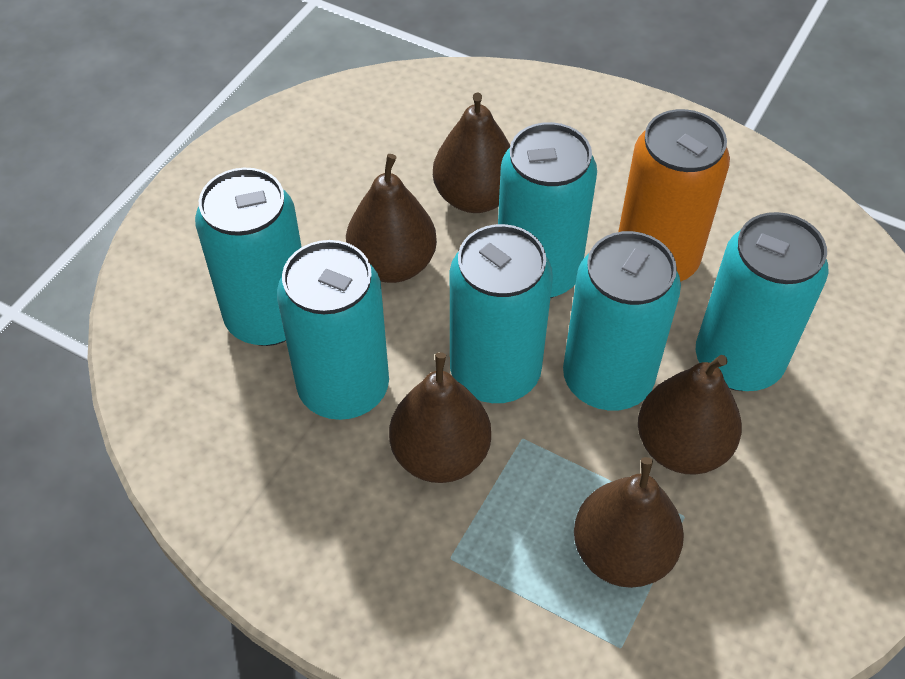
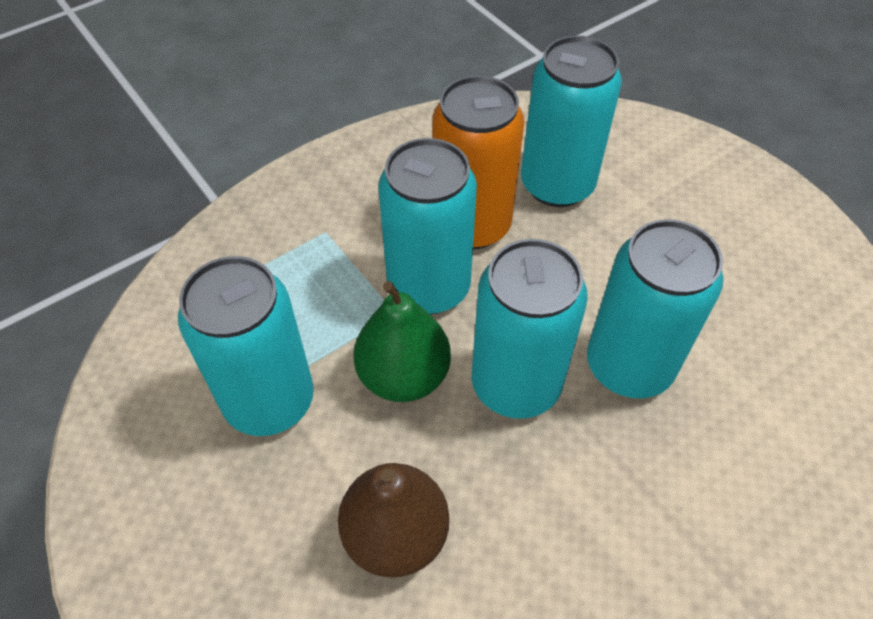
brown pear: 5 -> 1
green pear: 0 -> 1
turquoise can: 6 -> 5

